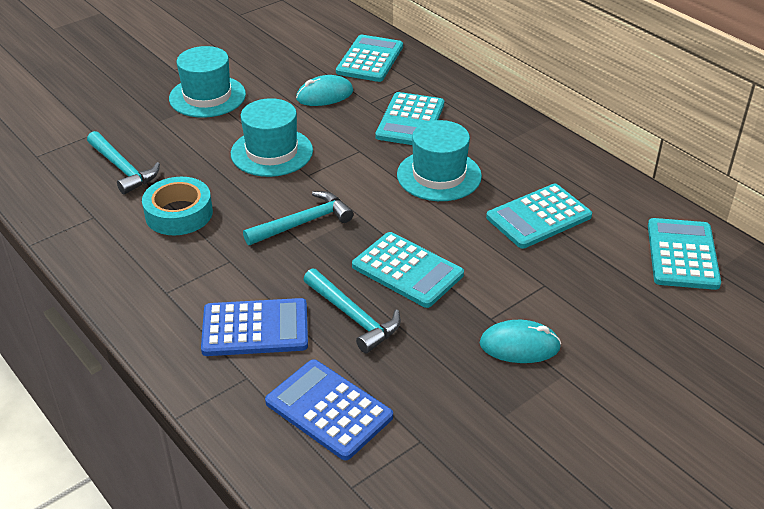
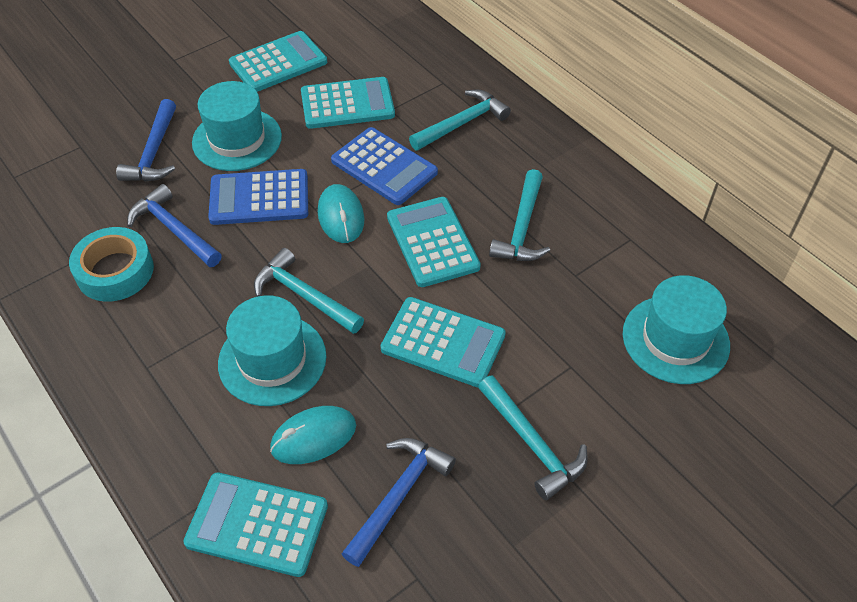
blue hammer: 0 -> 3
turquoise hammer: 3 -> 4

